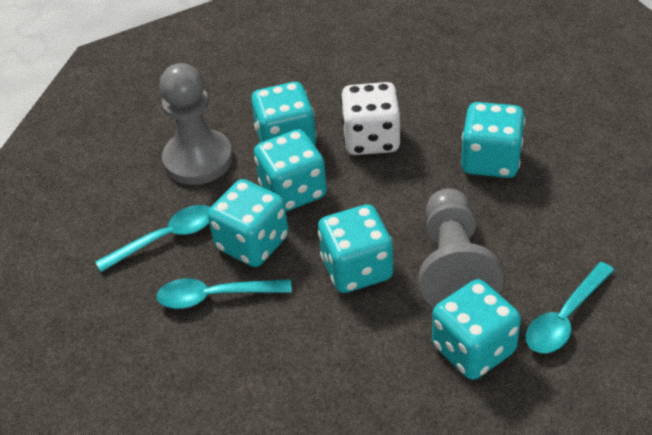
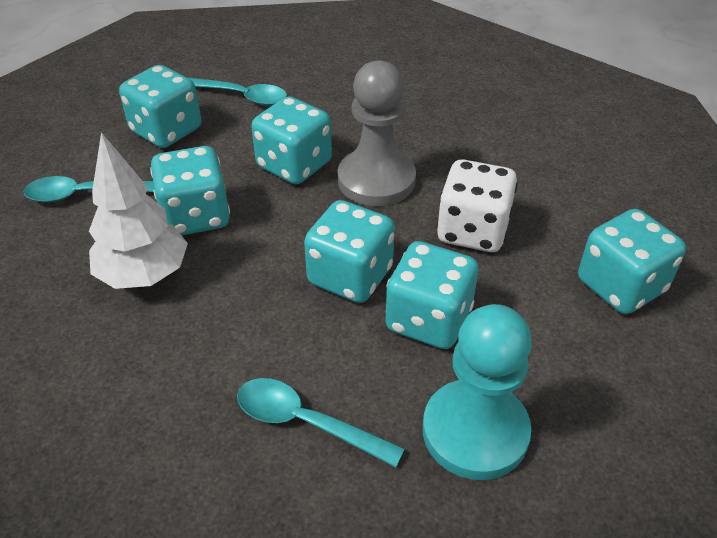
grey pawn: 2 -> 1
turquoise pawn: 0 -> 1
white tree: 0 -> 1

